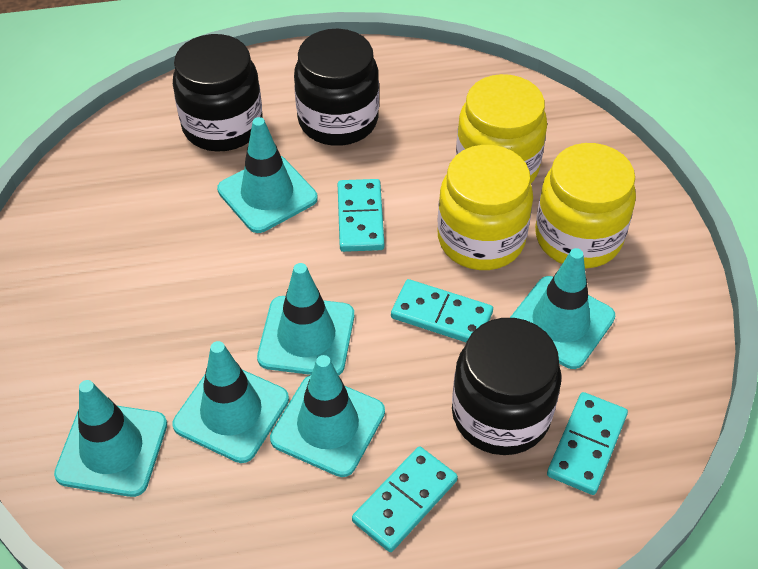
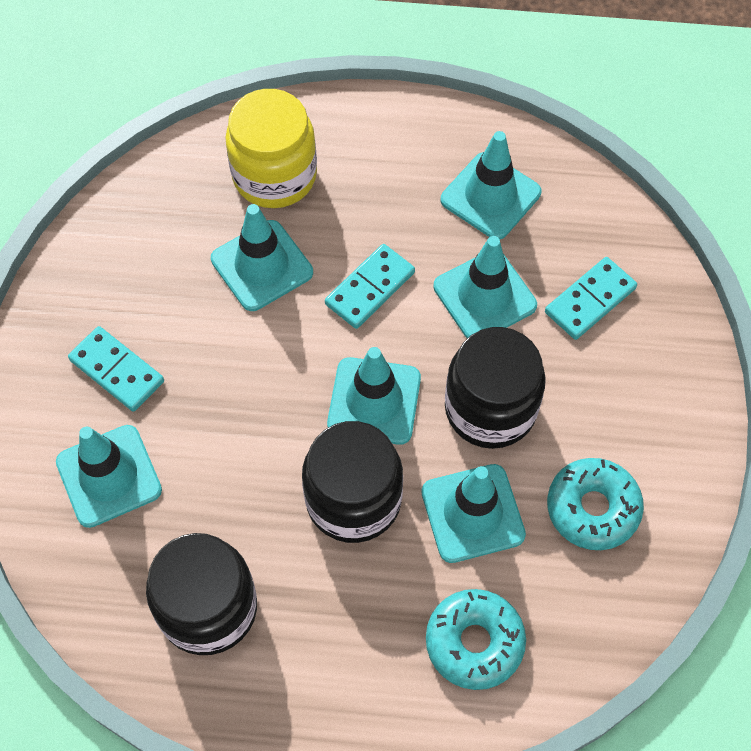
turquoise domino: 4 -> 3
turquoise donut: 0 -> 2
yellow jar: 3 -> 1

